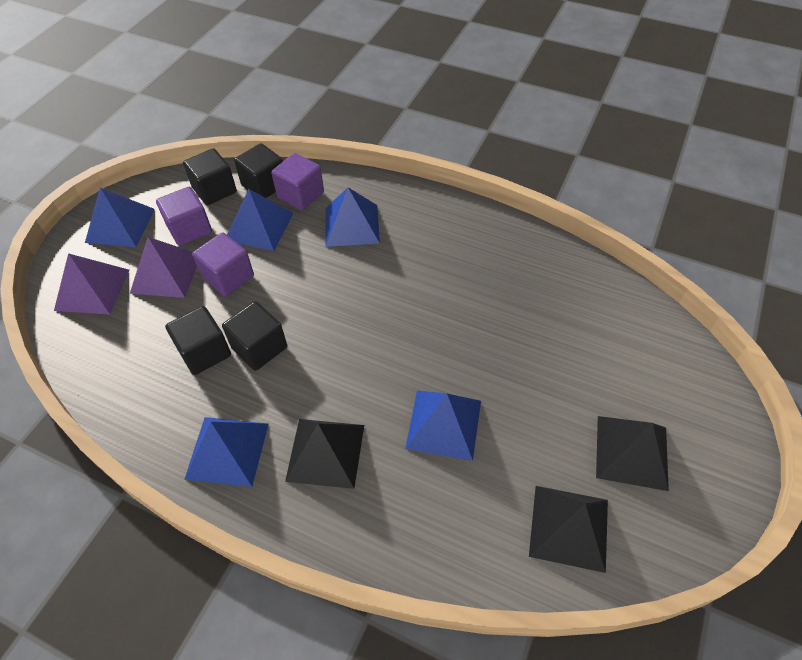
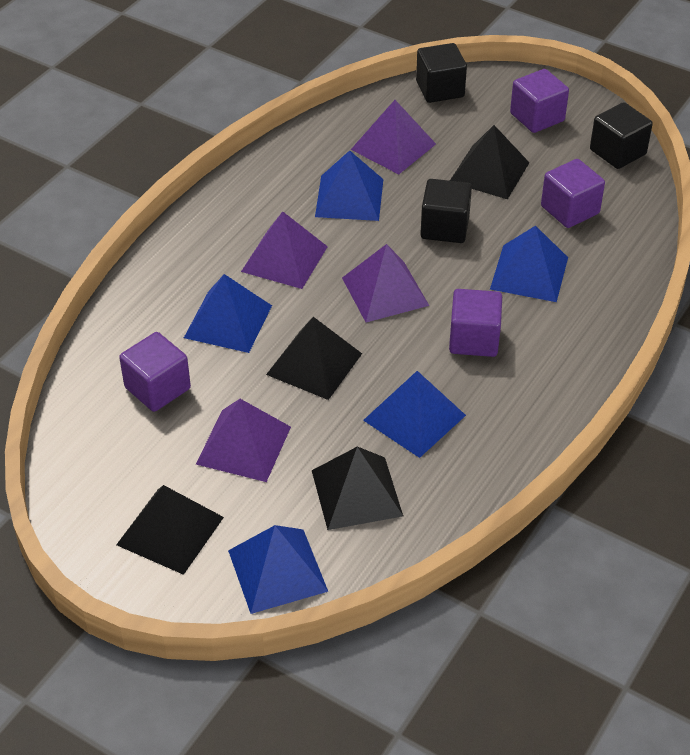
black cube: 4 -> 3
black pyramid: 3 -> 4
purple cube: 3 -> 4
purple pyramid: 2 -> 4

